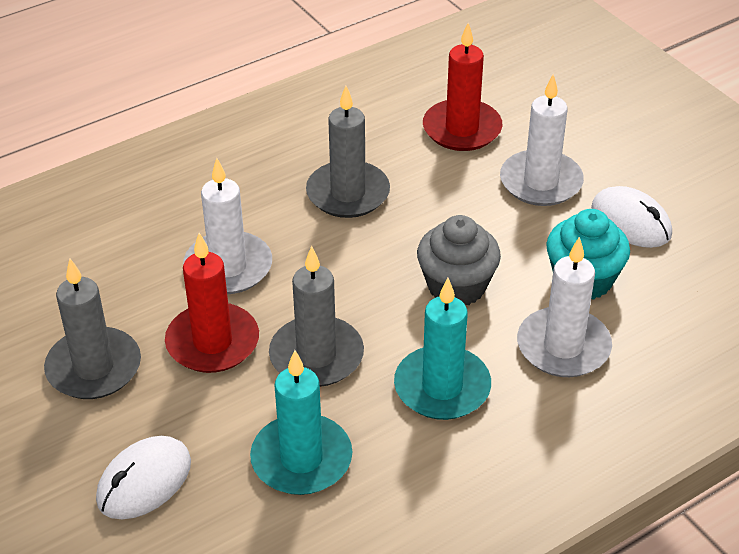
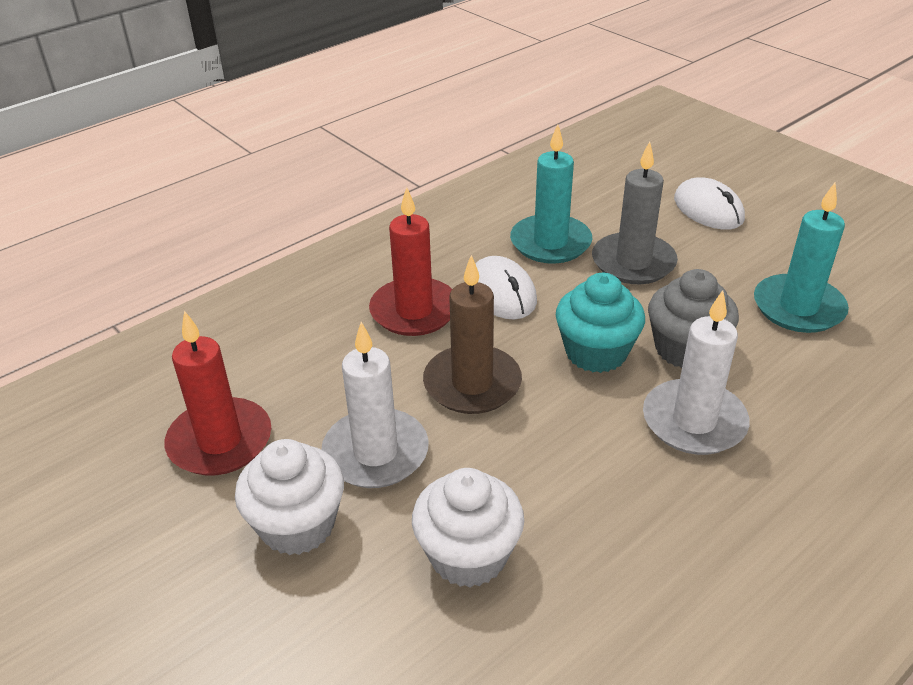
brown candle: 0 -> 1
grey candle: 3 -> 1
white candle: 3 -> 2
white cupcake: 0 -> 2

